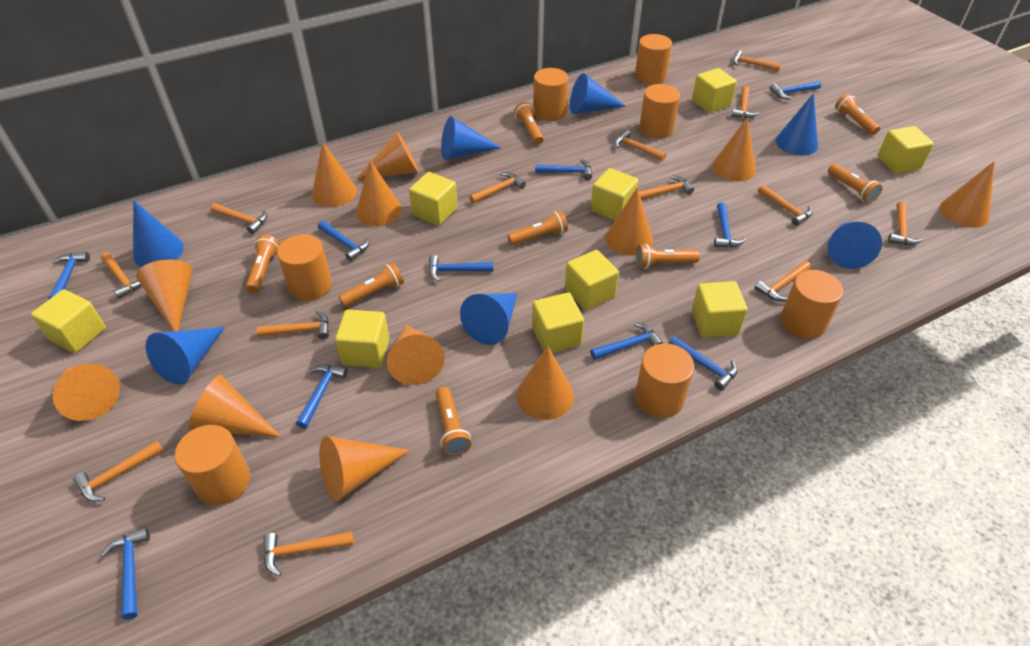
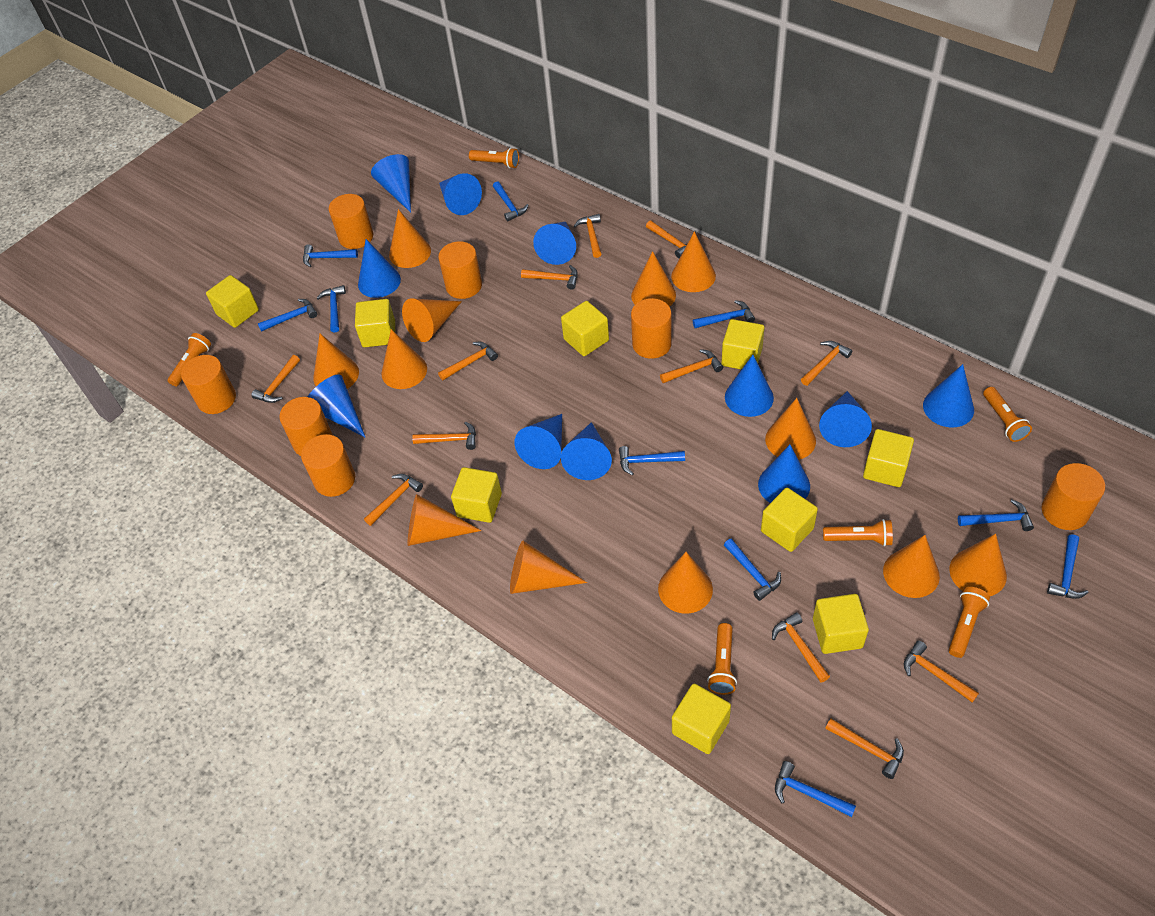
blue cone: 7 -> 11
orange flashlight: 8 -> 6
orange hammer: 13 -> 12

